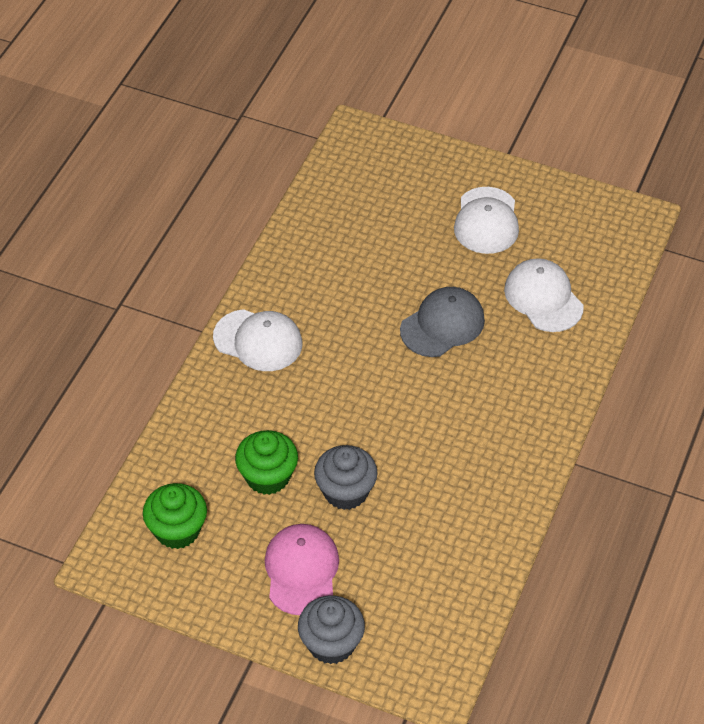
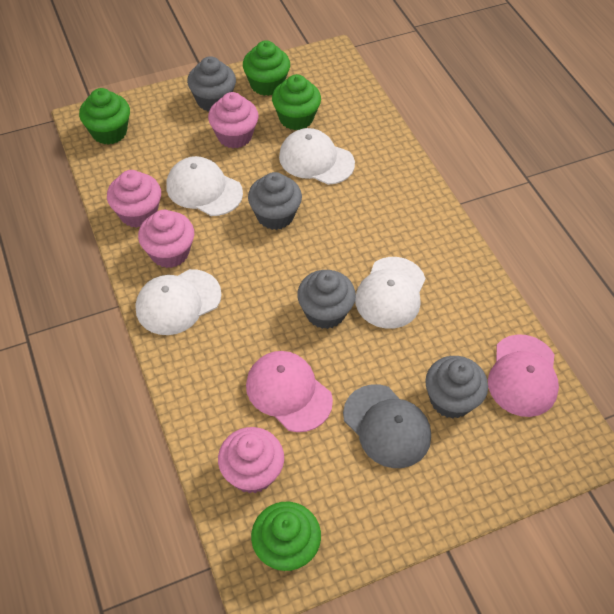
green cupcake: 2 -> 4
grey cupcake: 2 -> 4
pink cap: 1 -> 2
pink cupcake: 0 -> 4
white cap: 3 -> 4

